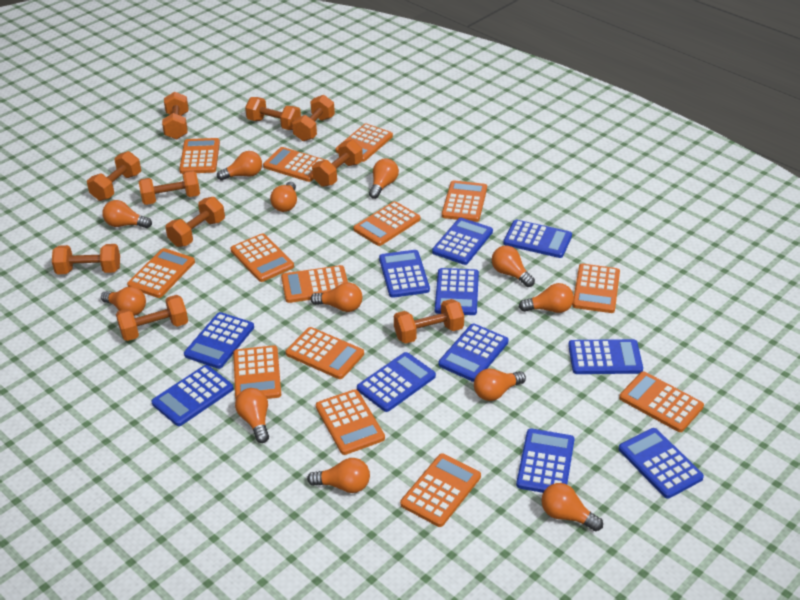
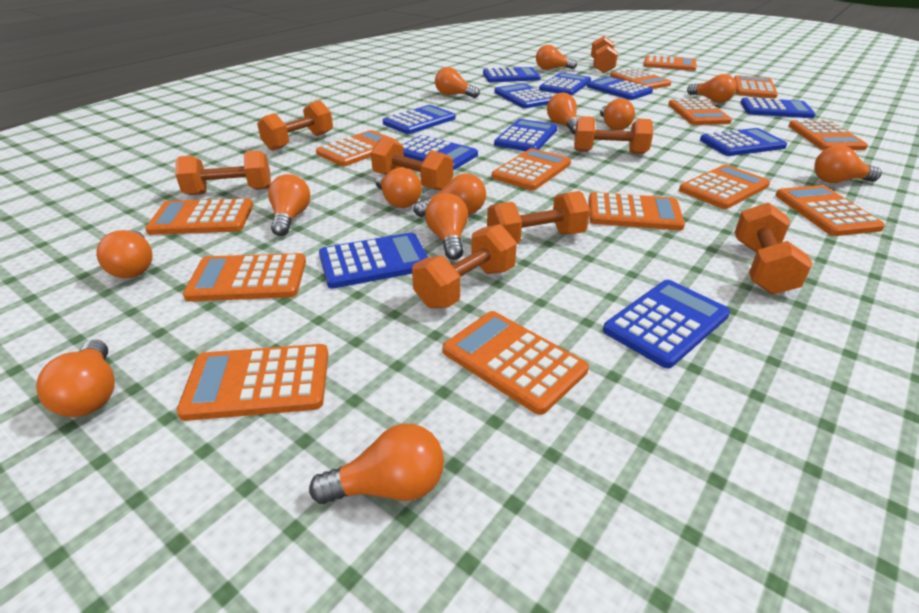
orange dumbbell: 10 -> 8
orange light bulb: 12 -> 13

